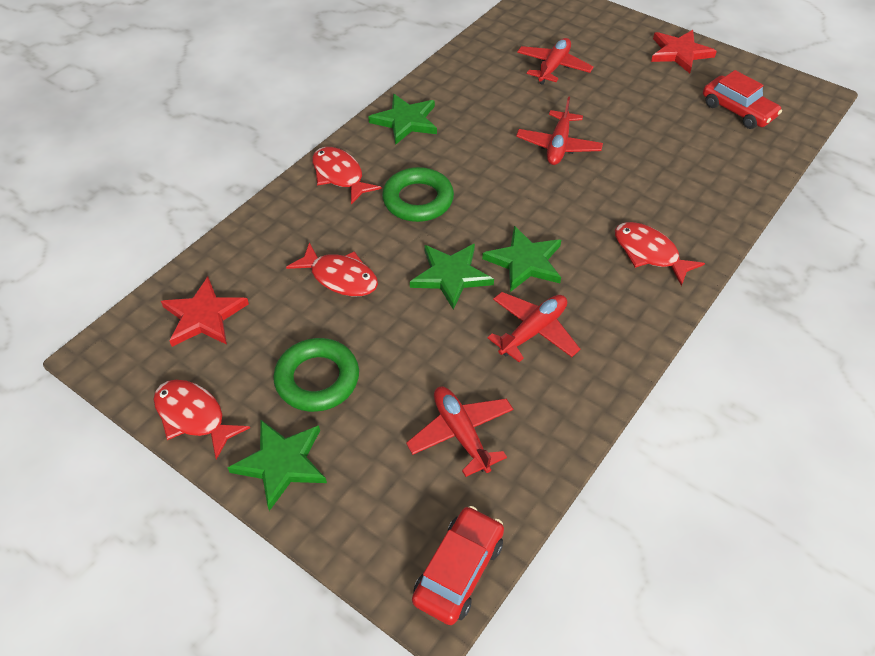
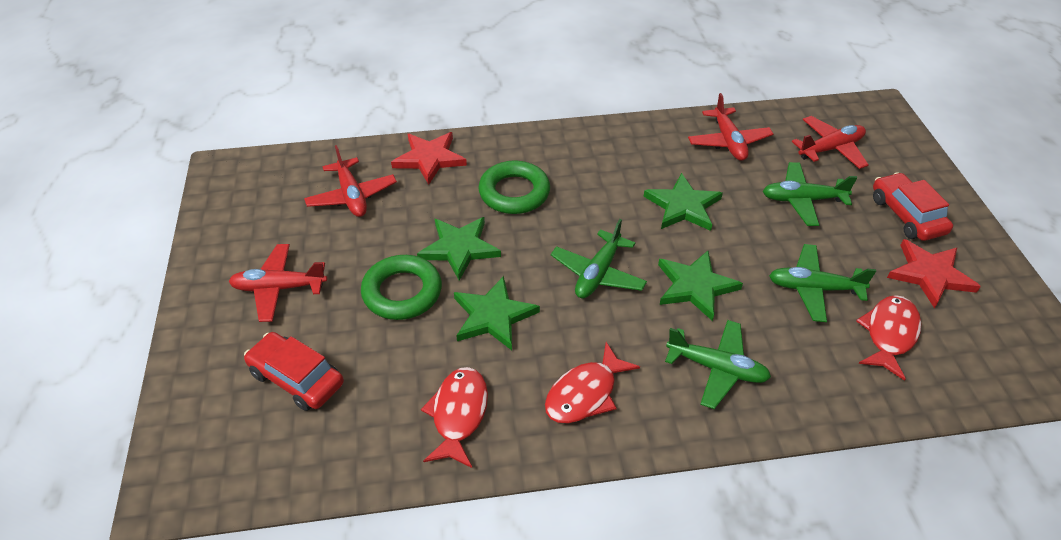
green plane: 0 -> 4
red fish: 4 -> 3

